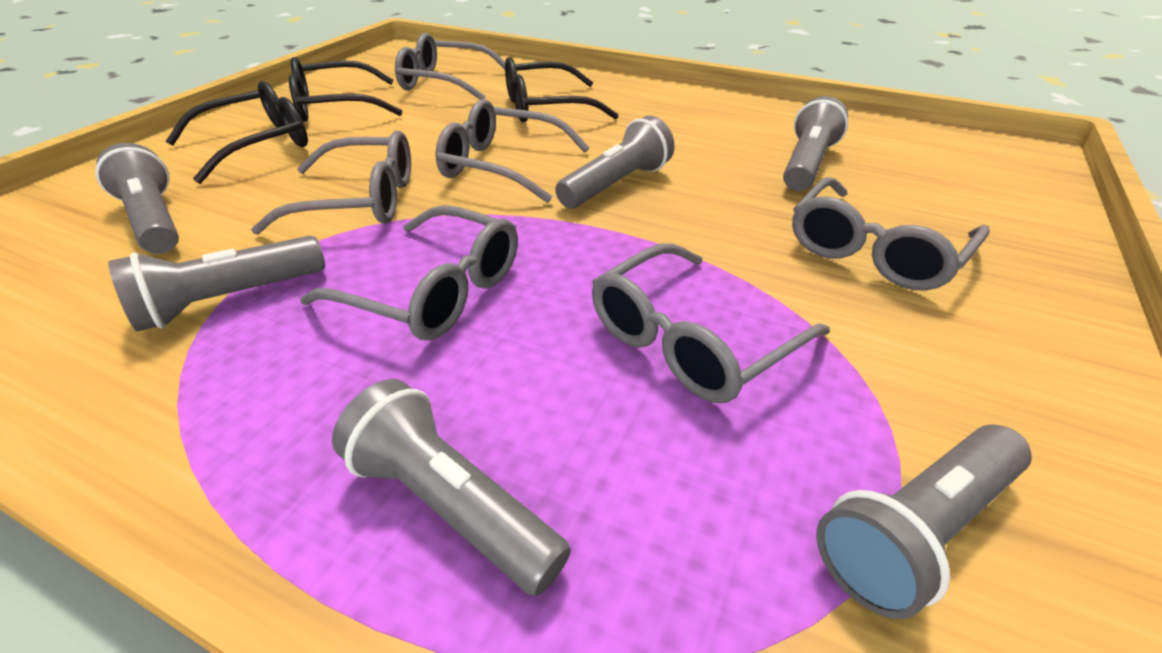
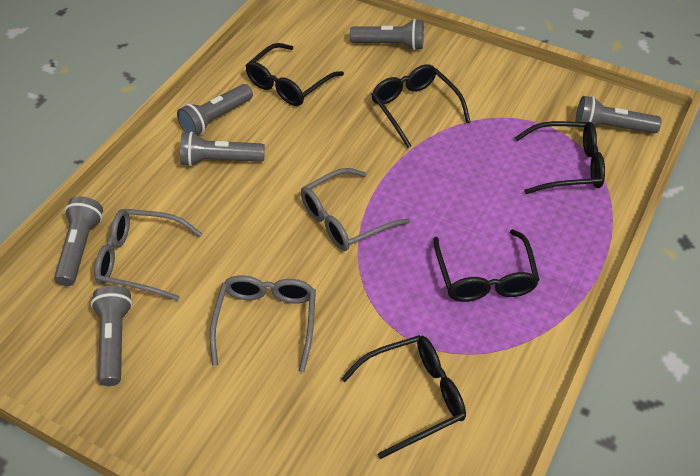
black glasses: 3 -> 5
grey glasses: 6 -> 3

